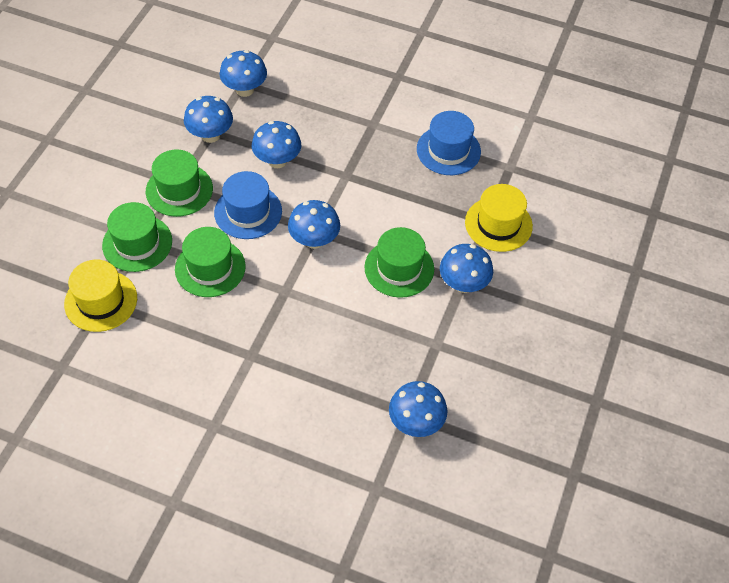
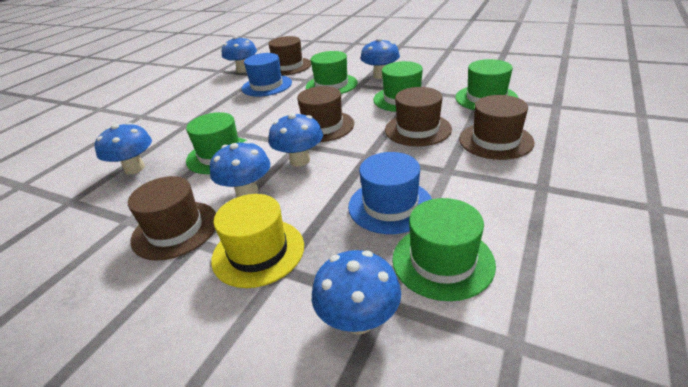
brown hat: 0 -> 5
green hat: 4 -> 5
yellow hat: 2 -> 1

